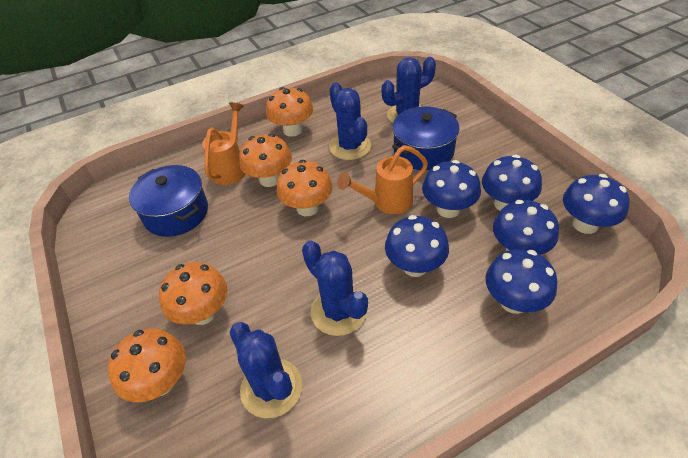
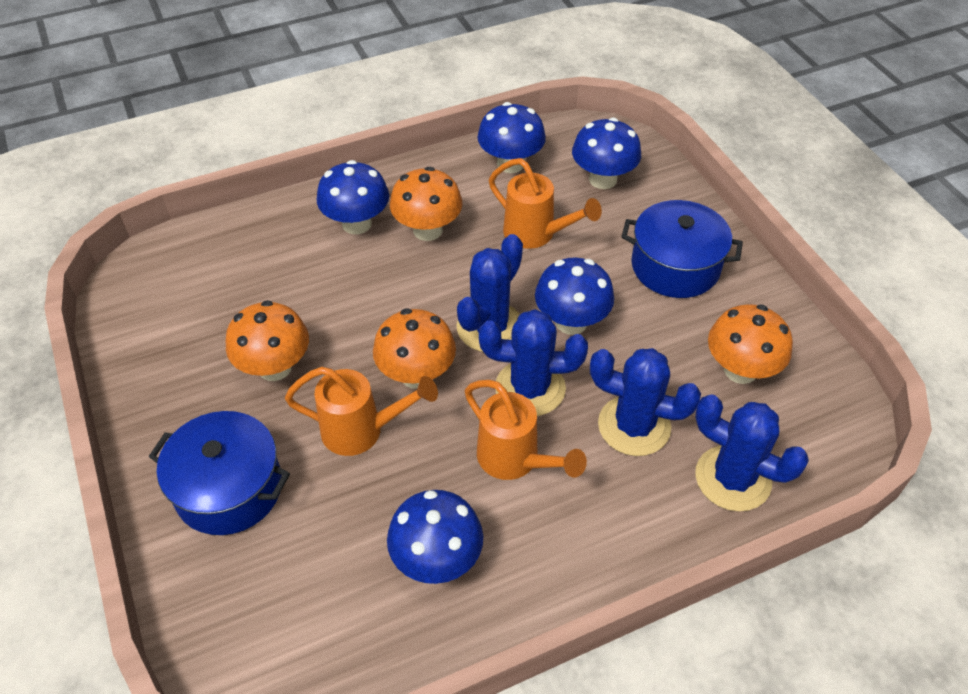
blue mushroom: 6 -> 5
orange mushroom: 5 -> 4
orange watering can: 2 -> 3

